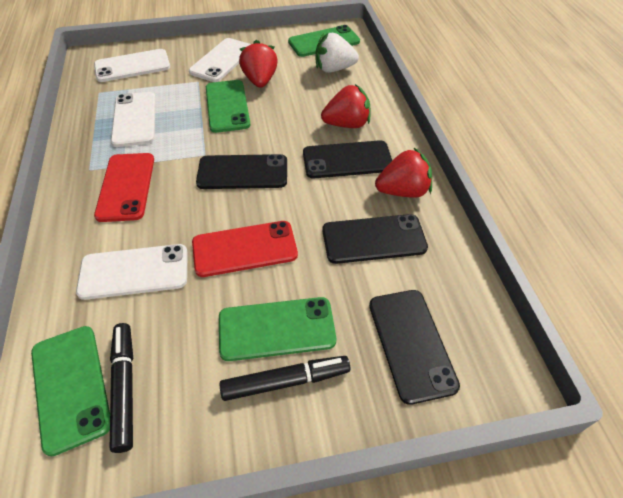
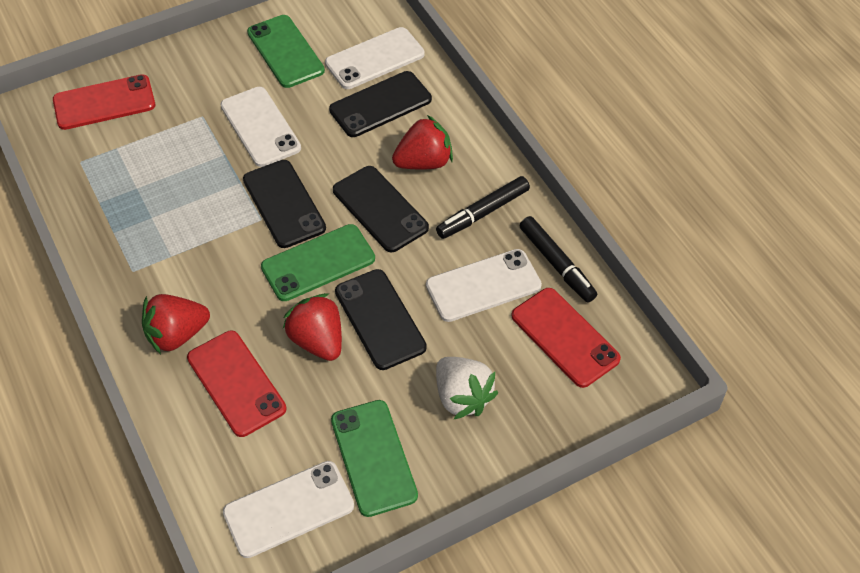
green phone: 4 -> 3
red phone: 2 -> 3

